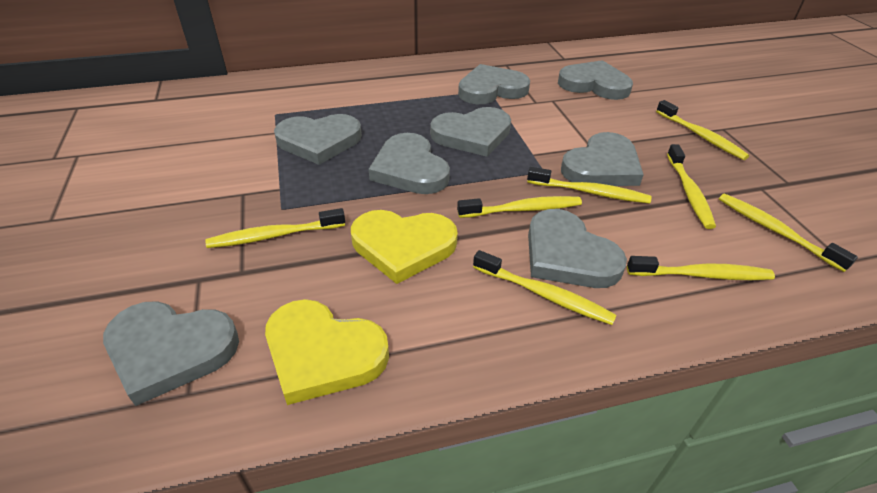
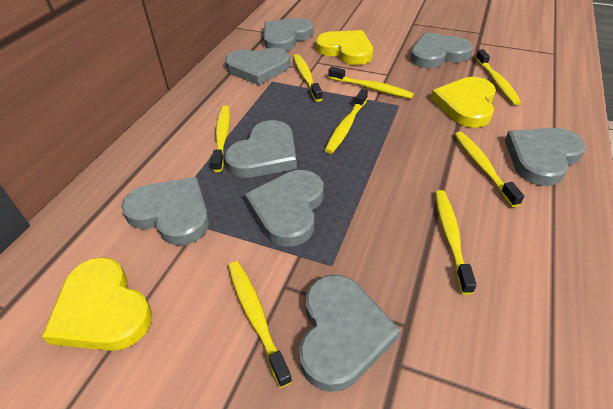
yellow heart: 2 -> 3

